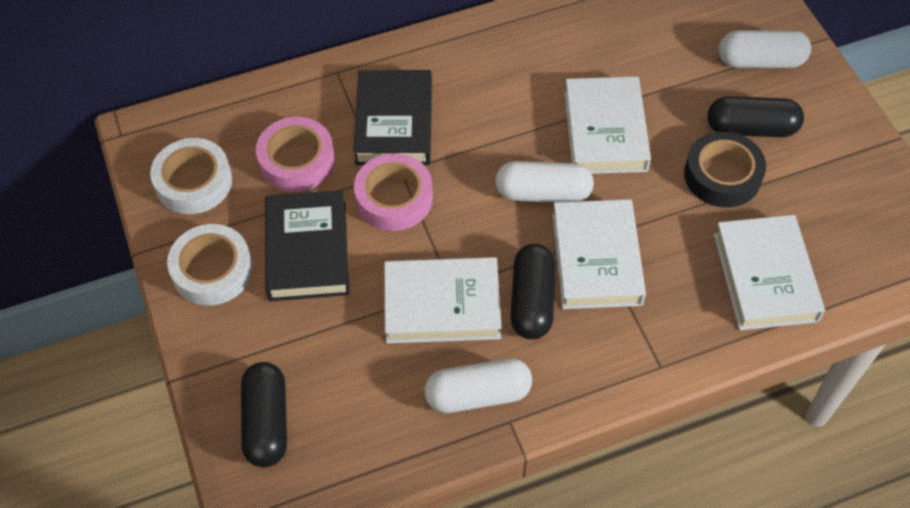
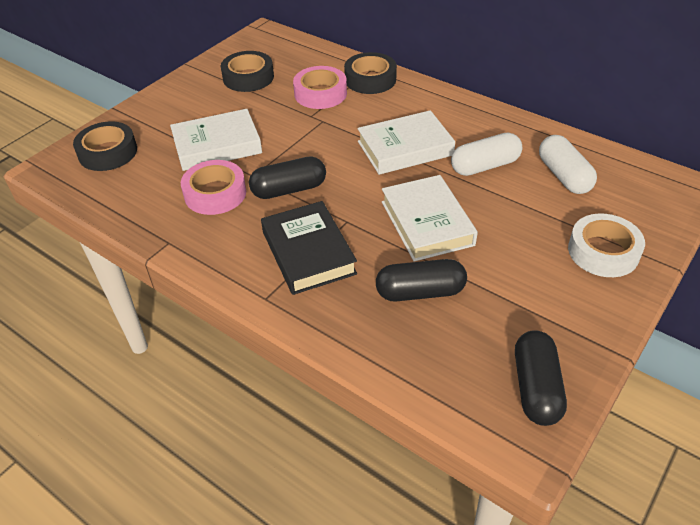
black book: 2 -> 1
black tape: 1 -> 3
white book: 4 -> 3
white capsule: 3 -> 2
white tape: 2 -> 1

